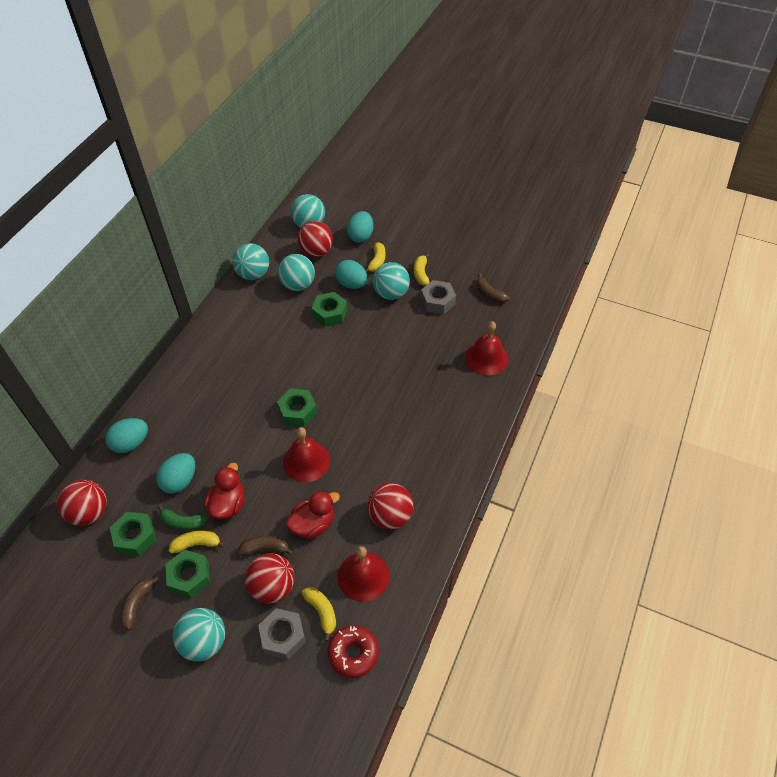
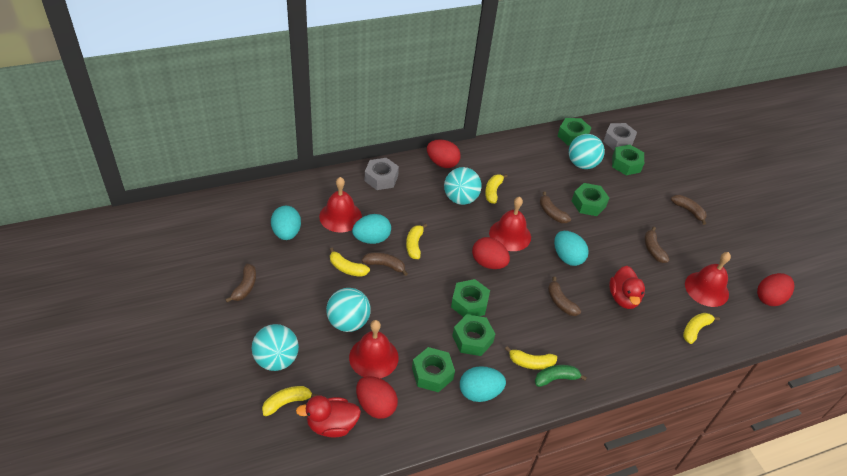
brown banana: 3 -> 6
green nut: 4 -> 6
red ball: 4 -> 0
red bell: 3 -> 4
red donut: 1 -> 0
red egg: 0 -> 4
turquoise ball: 5 -> 4
yellow banana: 4 -> 6

